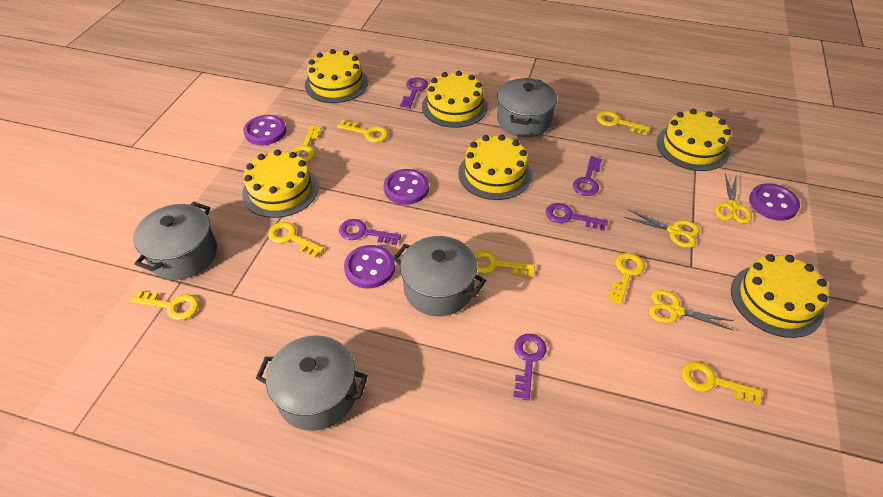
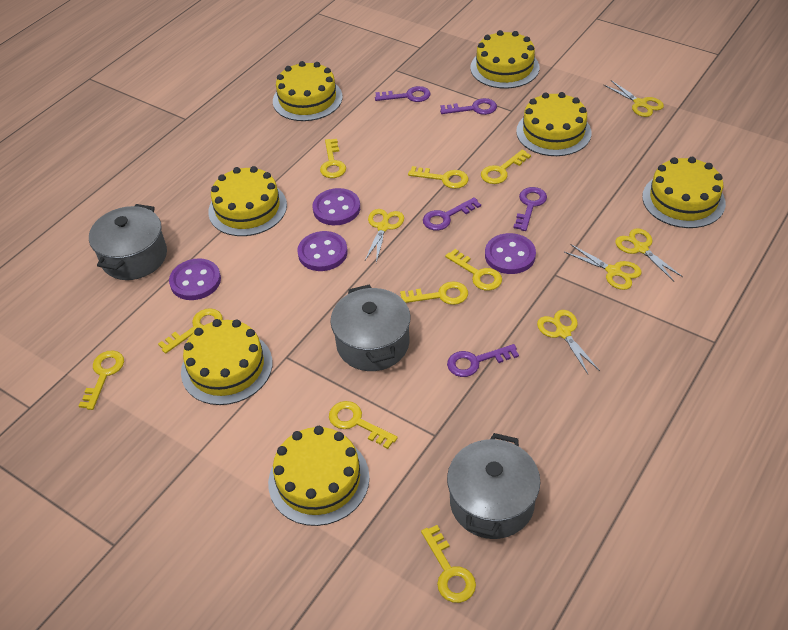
grey pot: 4 -> 3
yellow cake: 6 -> 7
yellow key: 8 -> 9
yellow scissors: 3 -> 5

